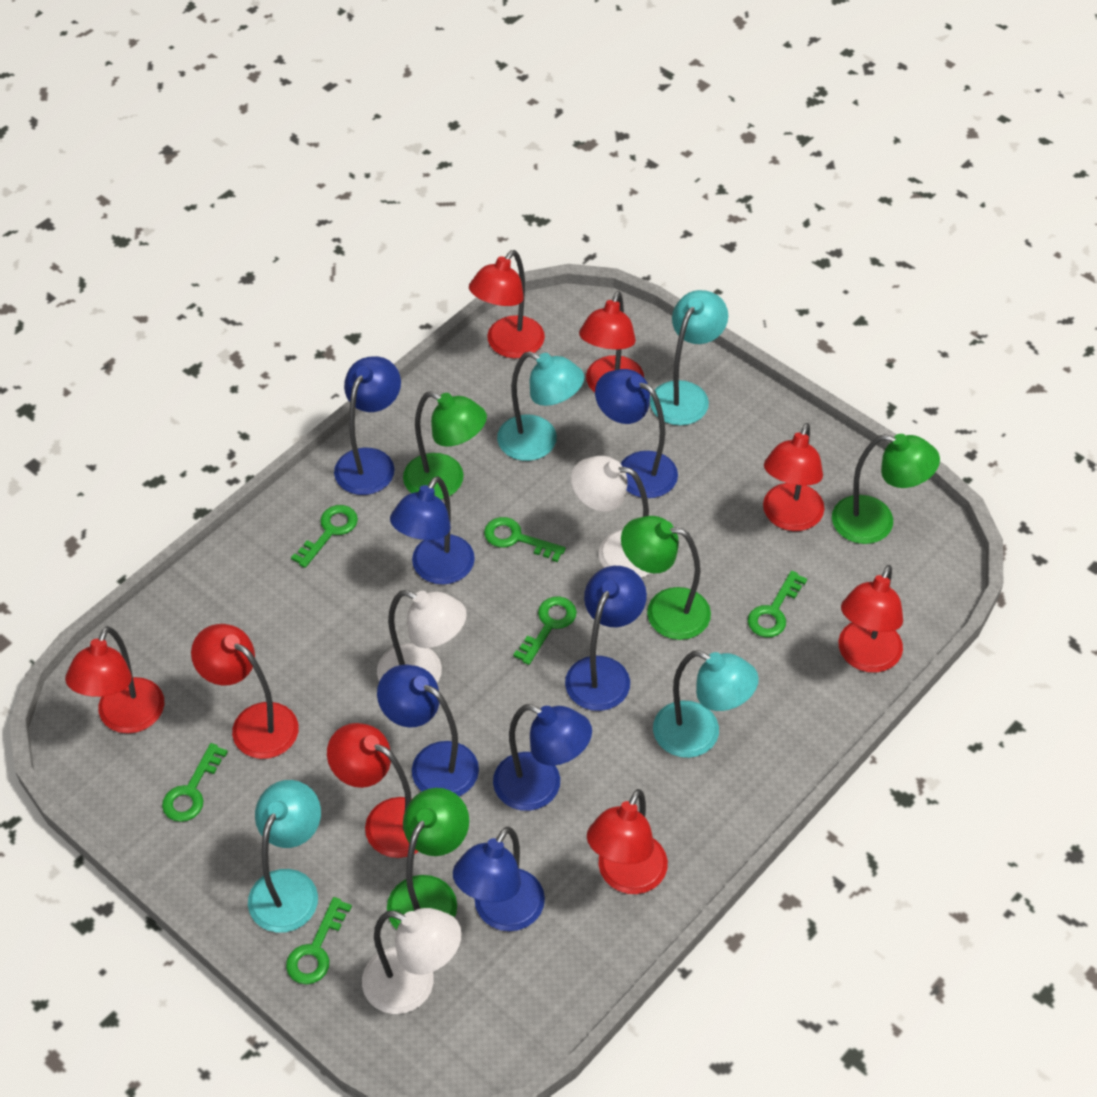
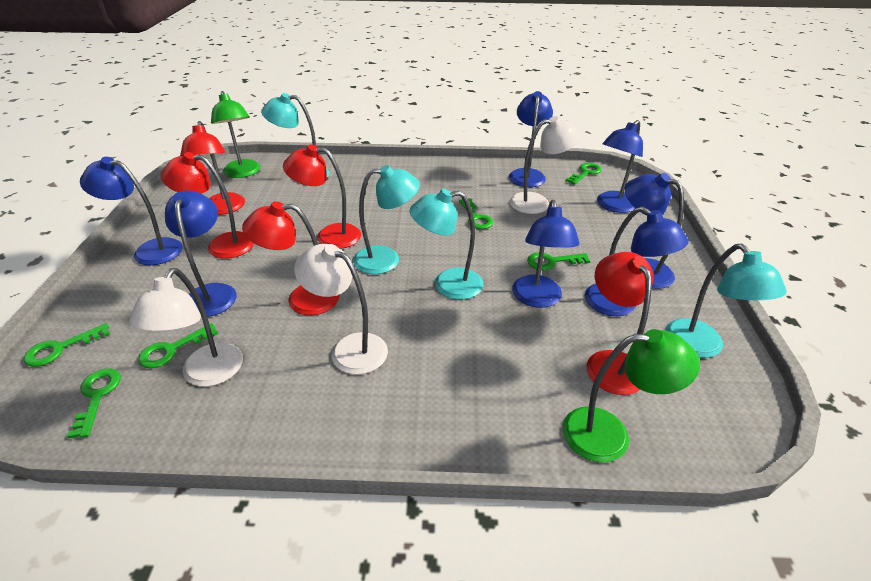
green lamp: 4 -> 2
red lamp: 8 -> 5

